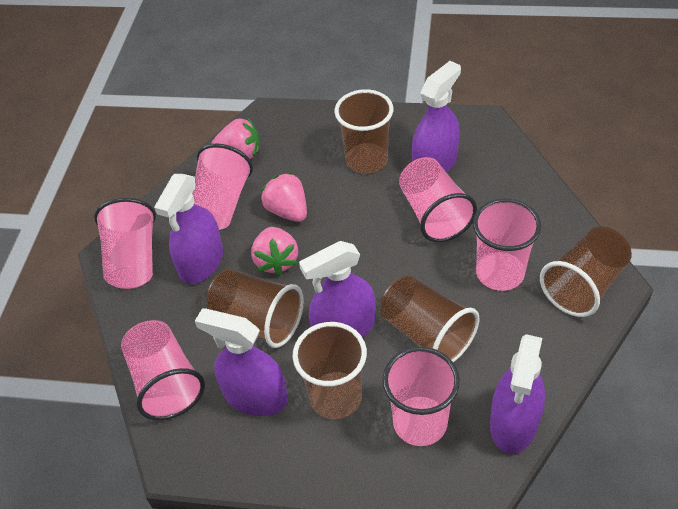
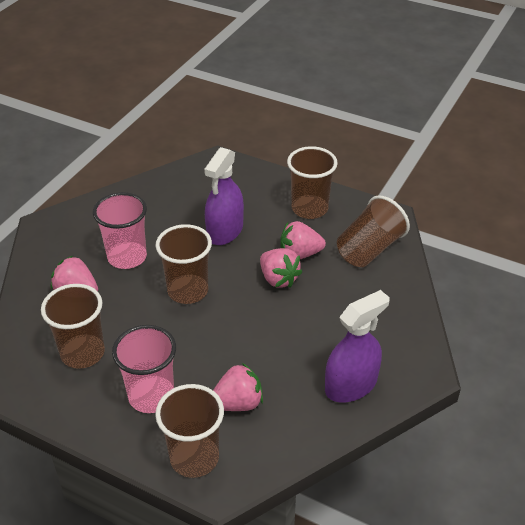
pink cup: 6 -> 2
pink strawberry: 3 -> 4
purple spray bottle: 5 -> 2

